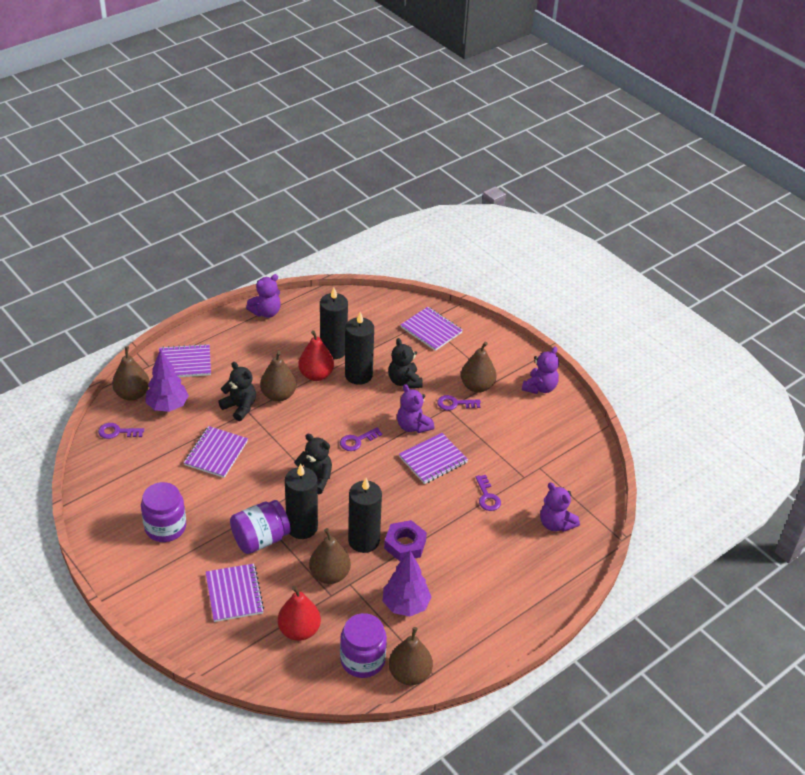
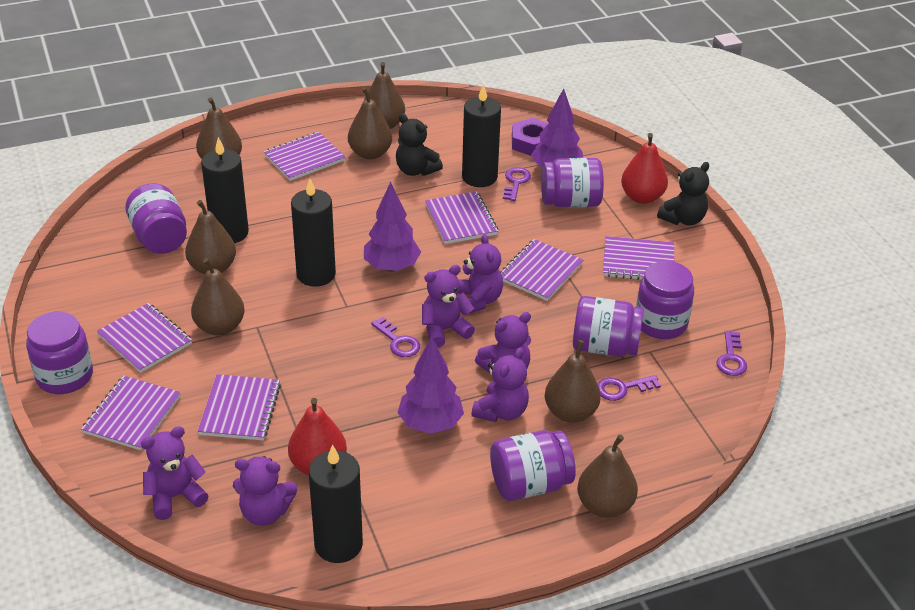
black teddy bear: 3 -> 2
brown pear: 5 -> 7
purple jar: 3 -> 6
purple notebook: 5 -> 7
purple teddy bear: 4 -> 6
purple tree: 2 -> 3

